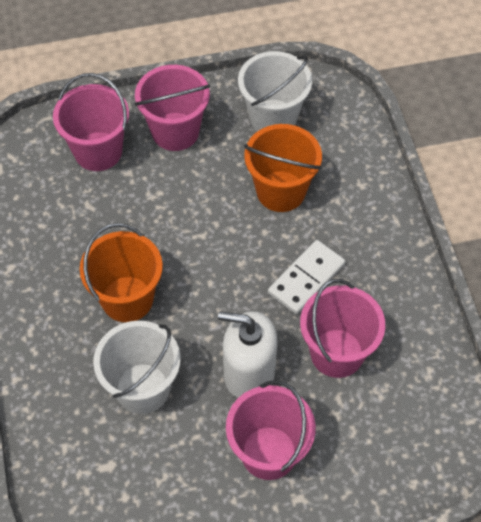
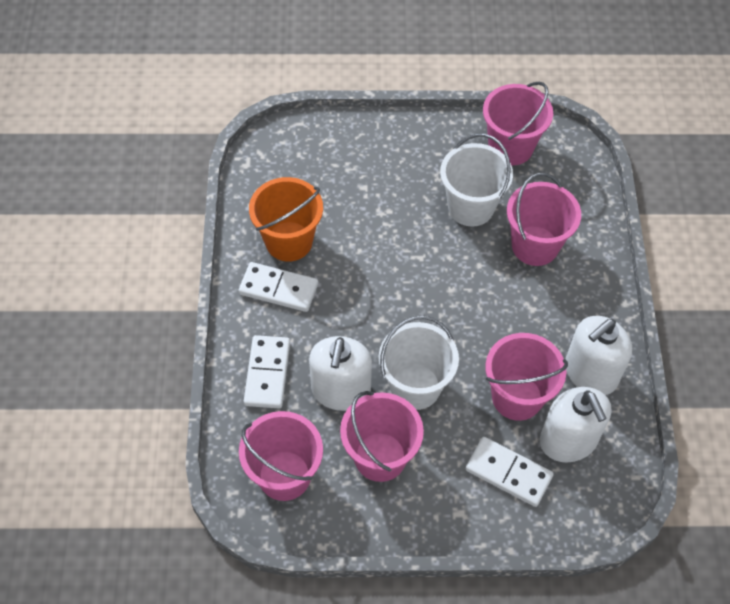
orange bucket: 2 -> 1
pink bucket: 4 -> 5
white domino: 1 -> 3
white soap dispenser: 1 -> 3

